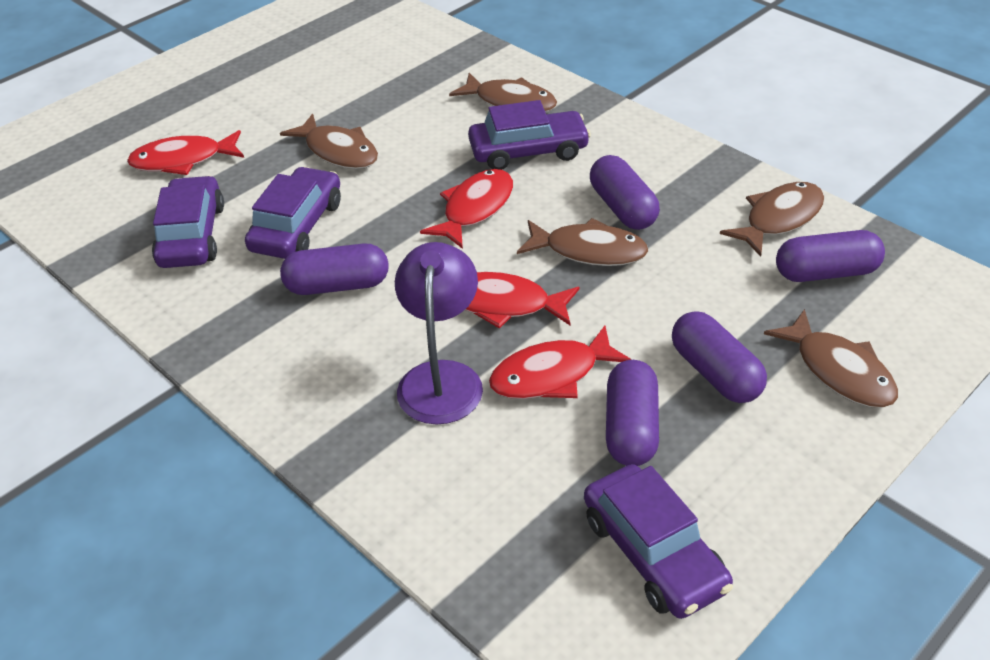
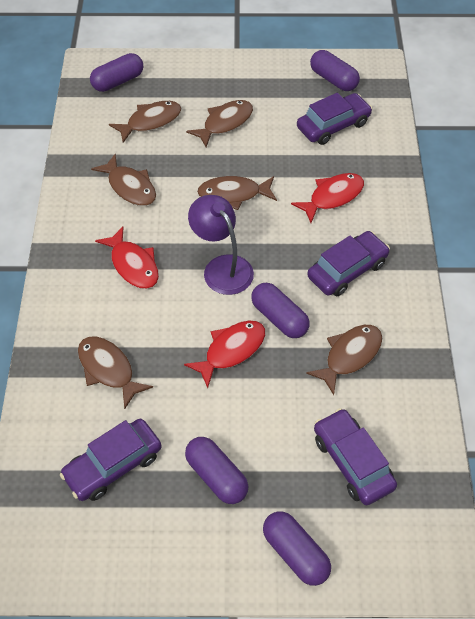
brown fish: 5 -> 6
red fish: 4 -> 3

